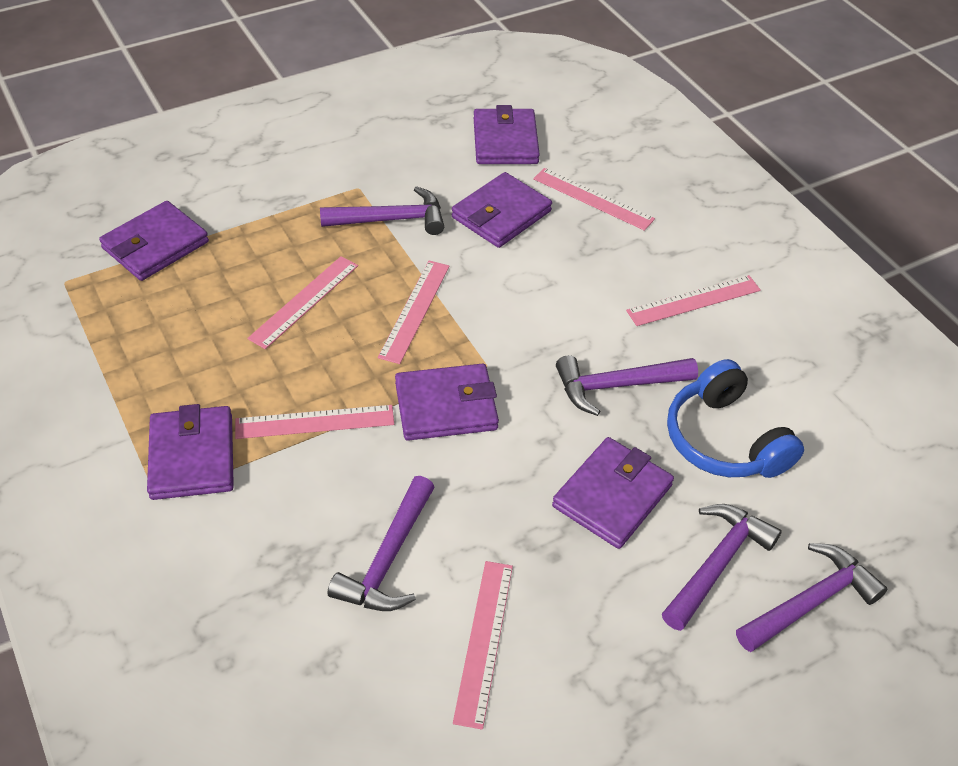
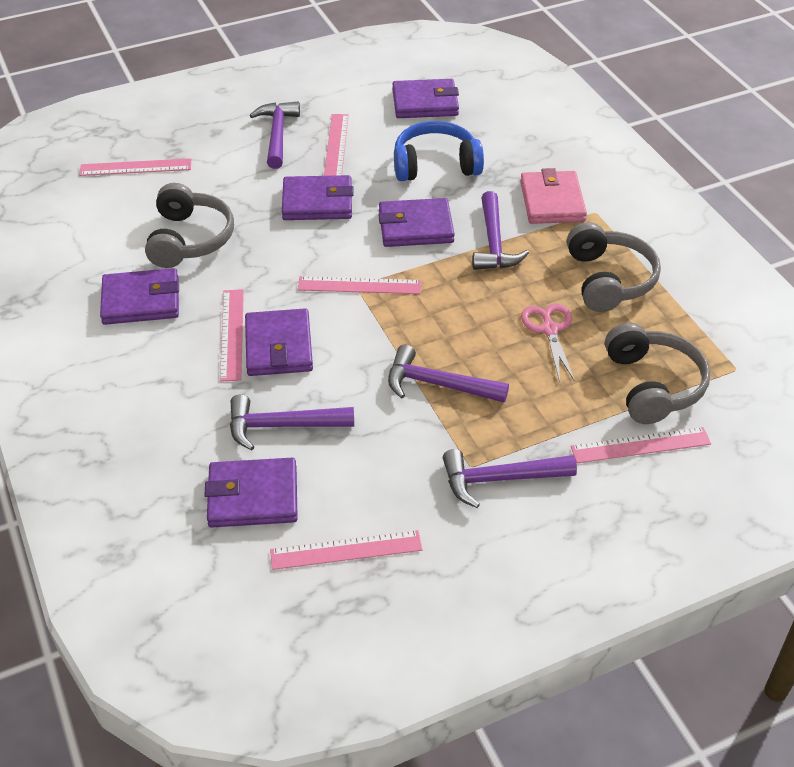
grey headphones: 0 -> 3
pink scissors: 0 -> 1
pink wallet: 0 -> 1

